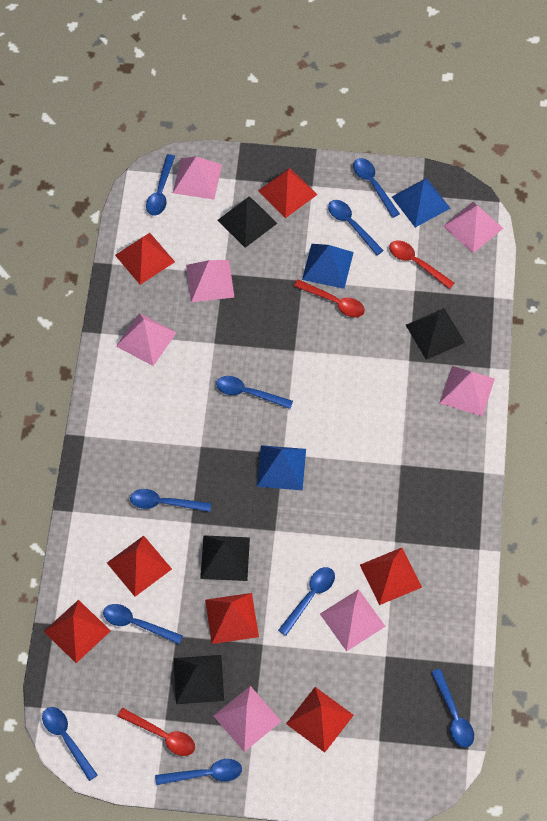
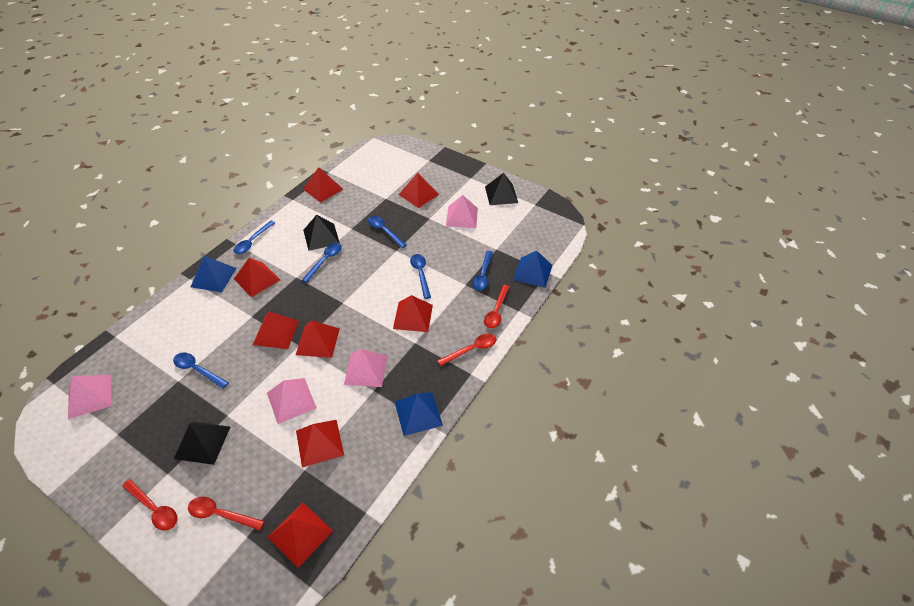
black pyramid: 4 -> 3
blue spoon: 10 -> 6
pink pyramid: 7 -> 4
red pyramid: 7 -> 8
red spoon: 3 -> 4

